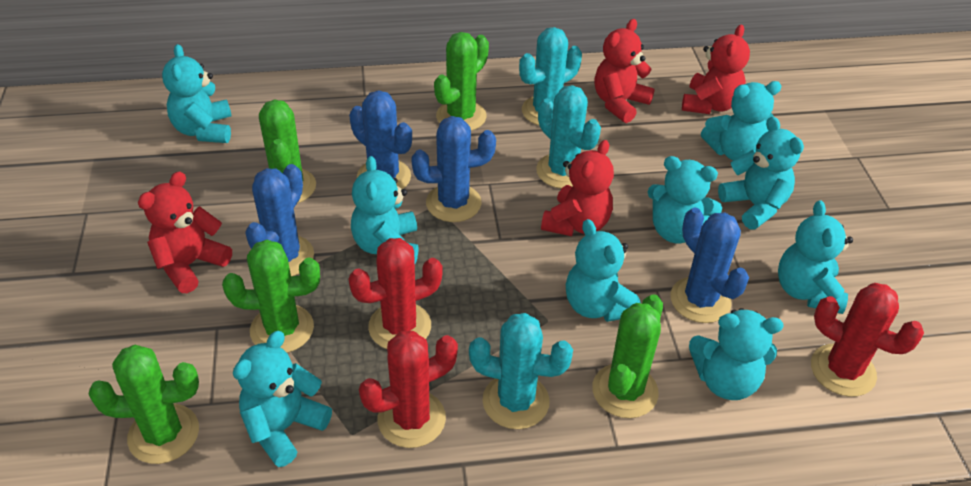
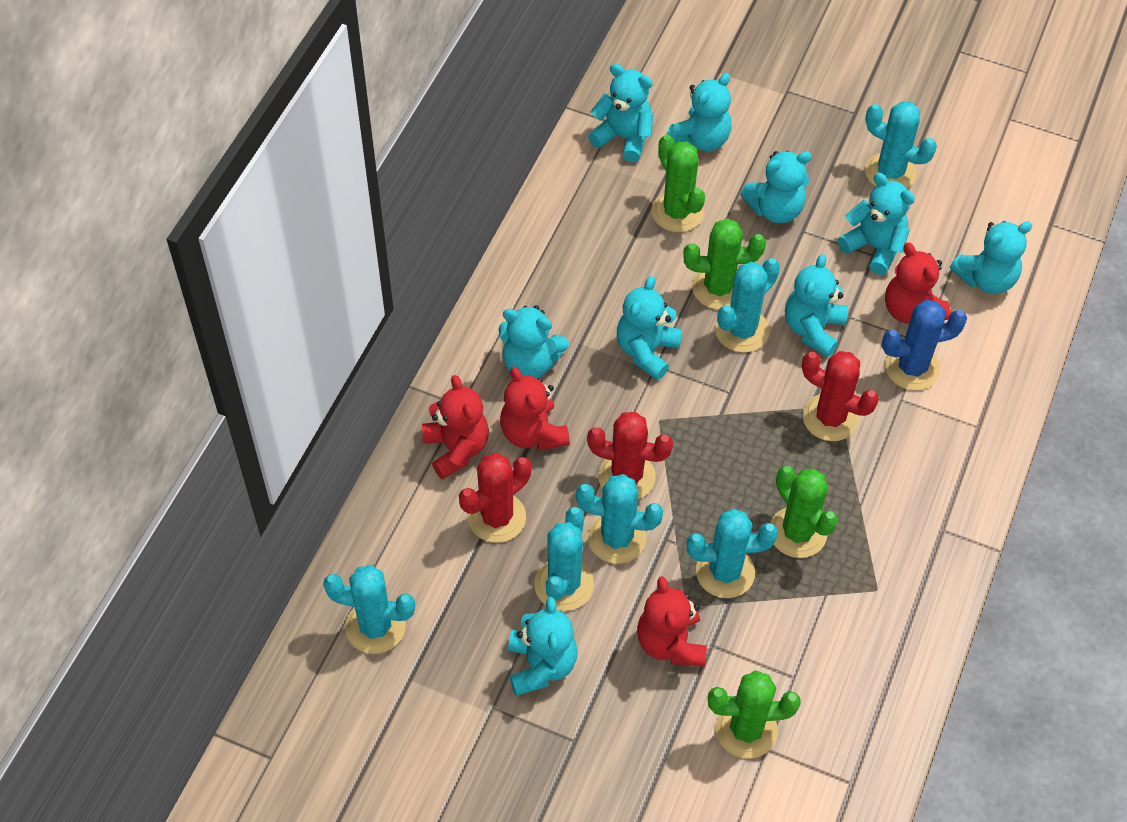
blue cactus: 4 -> 1
green cactus: 5 -> 4
turquoise cactus: 3 -> 6

